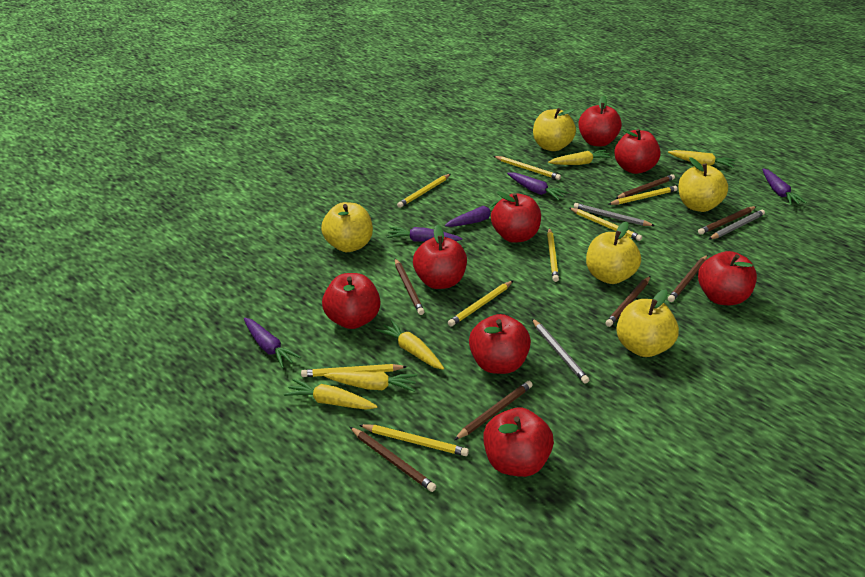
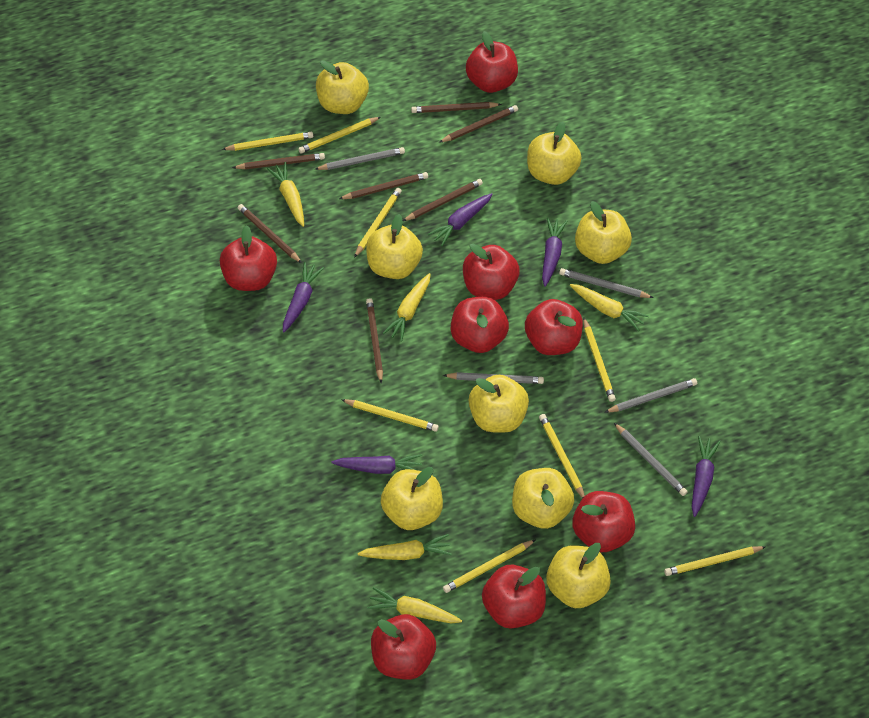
grey pencil: 3 -> 5
yellow apple: 5 -> 8

